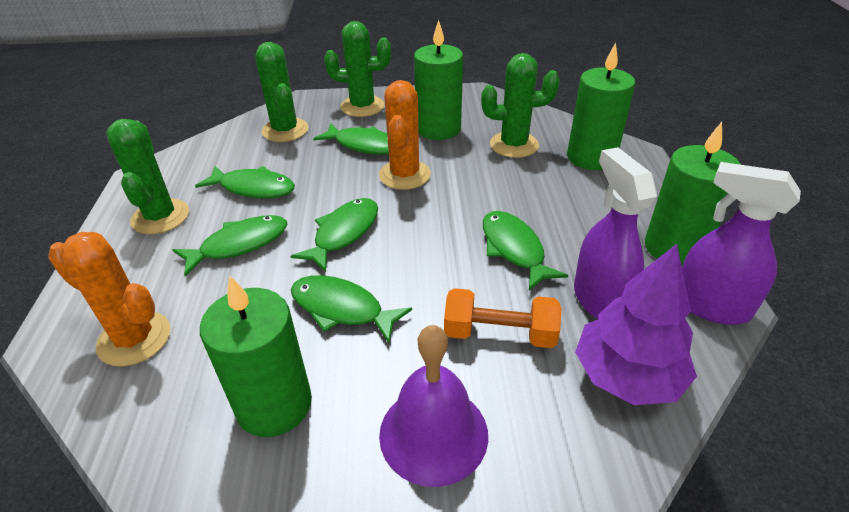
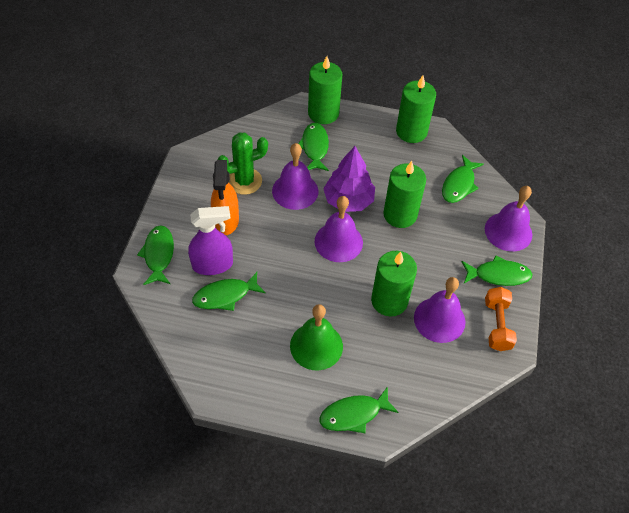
green bell: 0 -> 1
green cactus: 4 -> 1
orange cactus: 2 -> 0
orange spray bottle: 0 -> 1
purple bell: 1 -> 4
purple spray bottle: 2 -> 1

